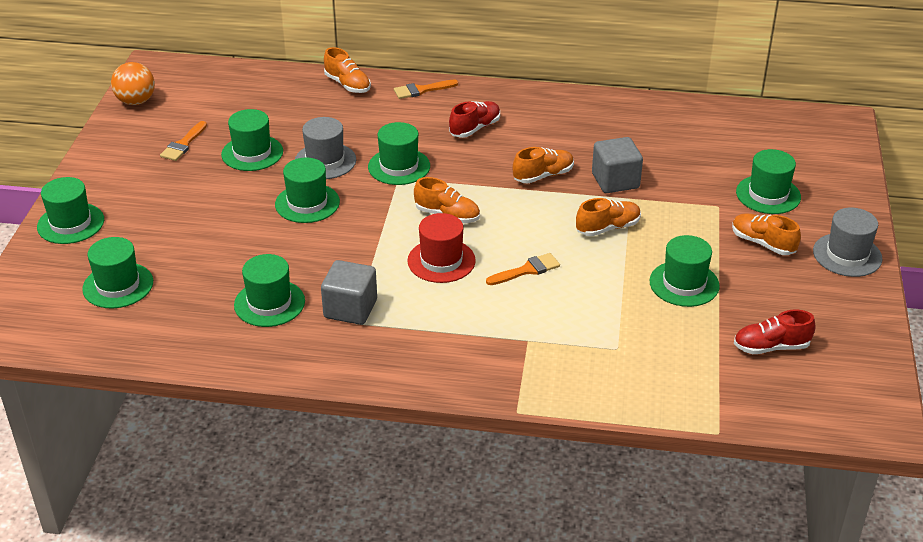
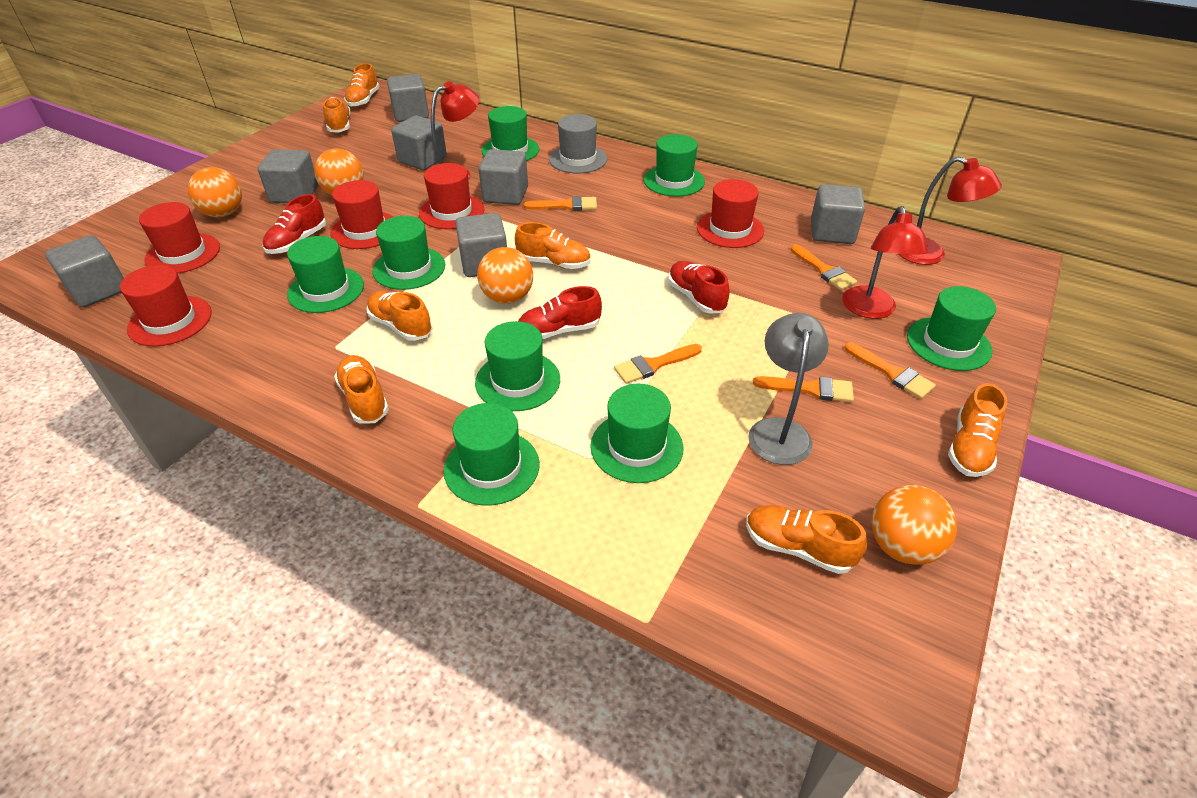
grey cube: 2 -> 7
grey hat: 2 -> 1
grey lamp: 0 -> 1
orange ball: 1 -> 4
orange brush: 3 -> 5
orange shoe: 5 -> 7
red hat: 1 -> 5
red lamp: 0 -> 3
red shoe: 2 -> 3

